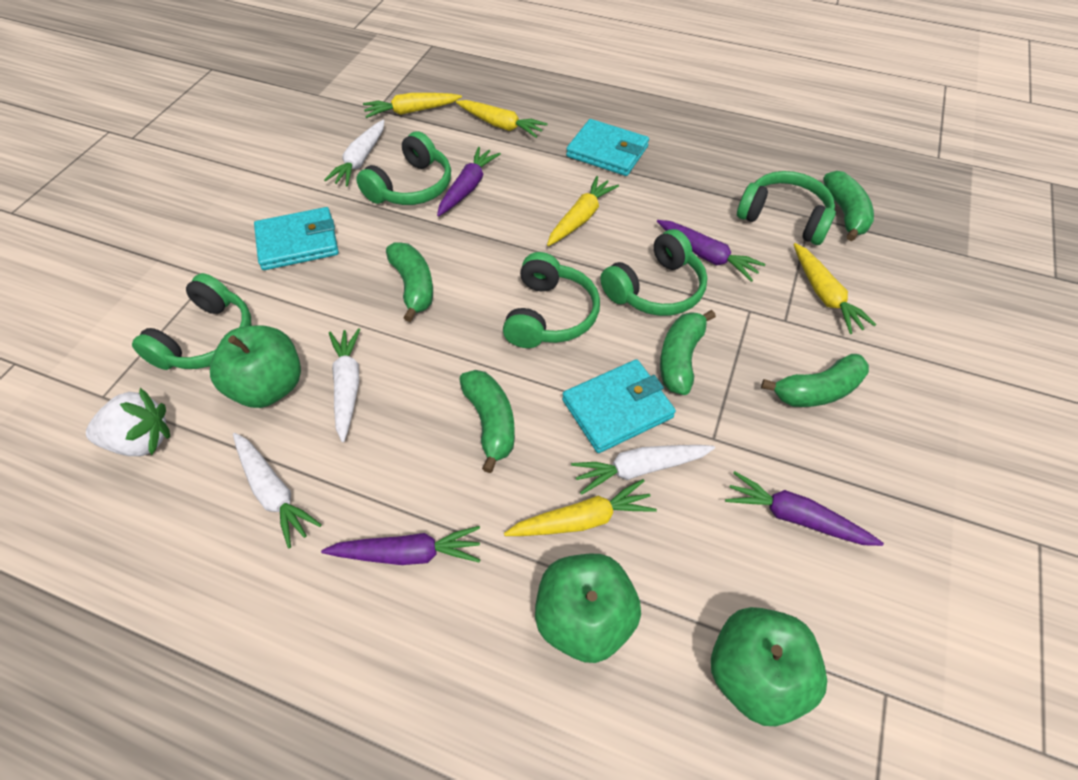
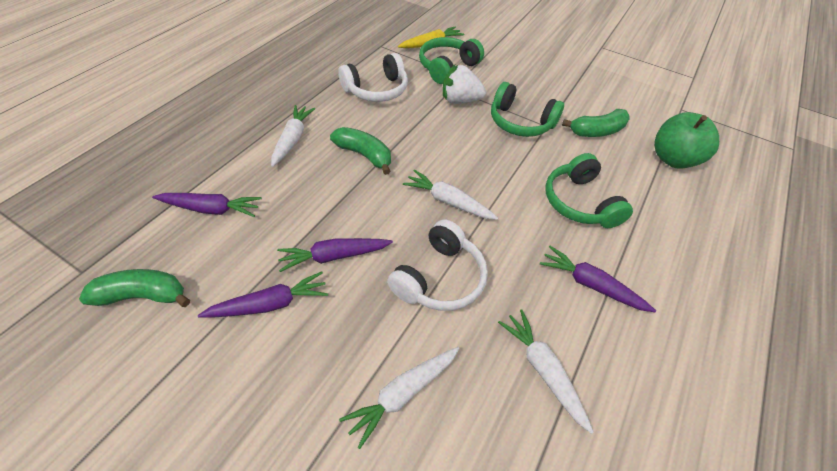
green apple: 3 -> 1
green banana: 5 -> 3
green headphones: 5 -> 3
turquoise wallet: 3 -> 0
white headphones: 0 -> 2
yellow carrot: 5 -> 1

